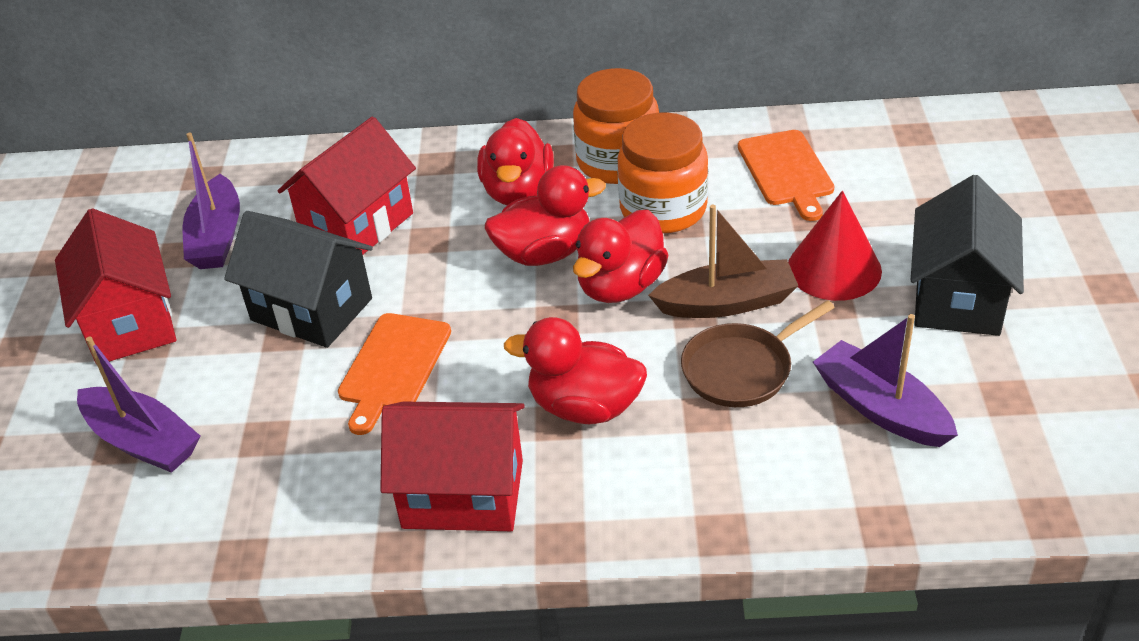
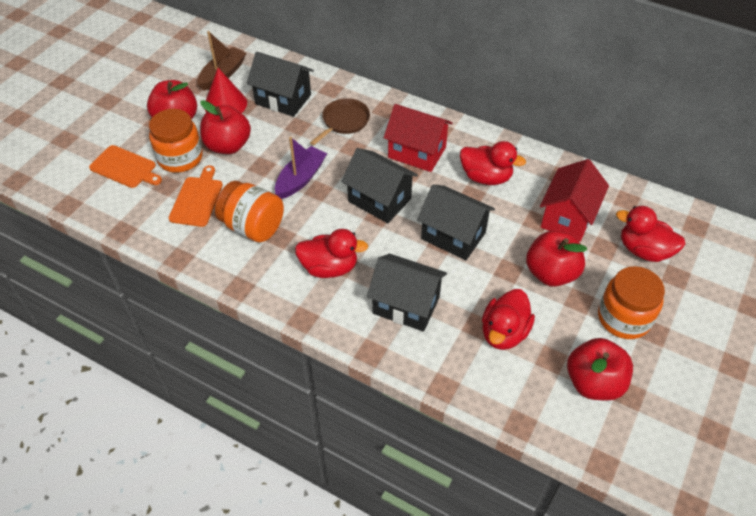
black house: 2 -> 4
orange jar: 2 -> 3
purple boat: 3 -> 1
red apple: 0 -> 4
red house: 3 -> 2

